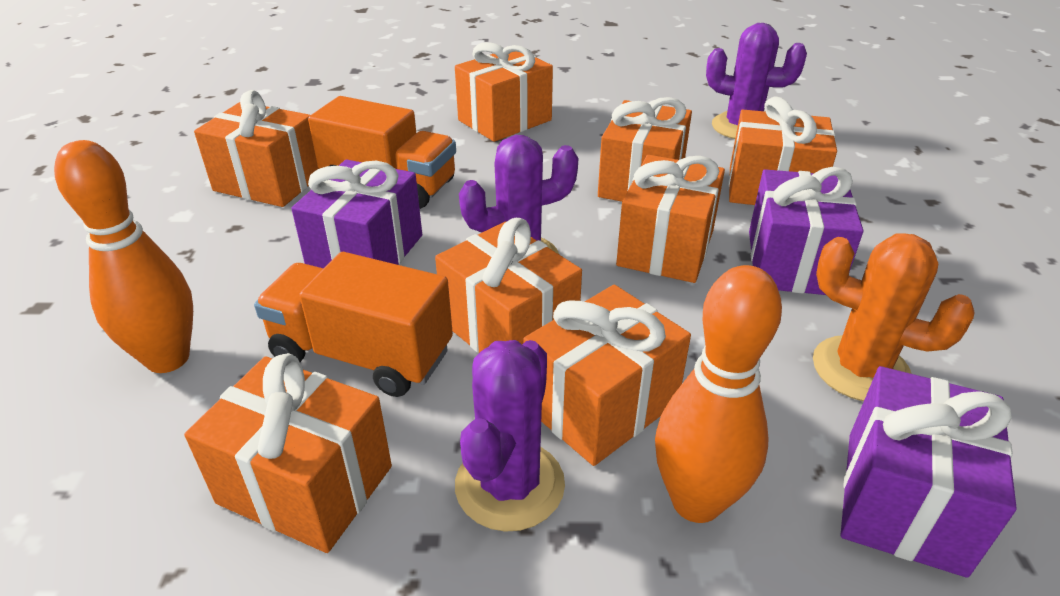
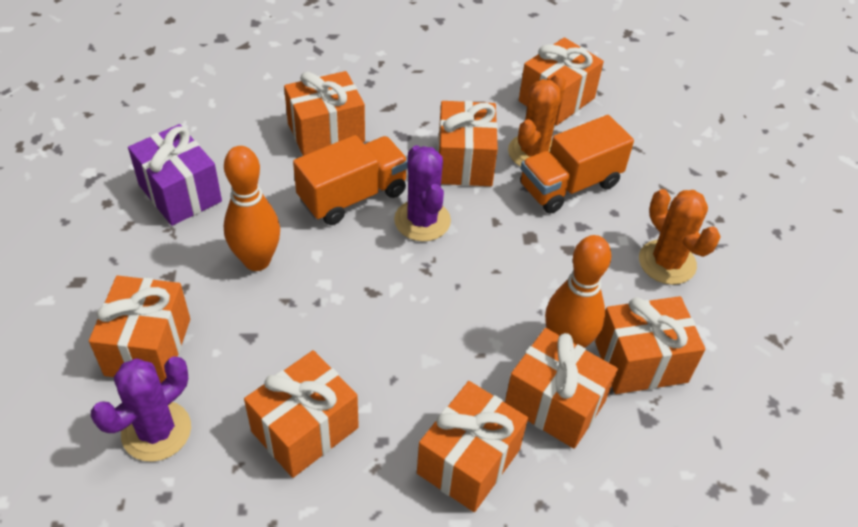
orange cactus: 1 -> 2
purple cactus: 3 -> 2
purple gift: 3 -> 1

